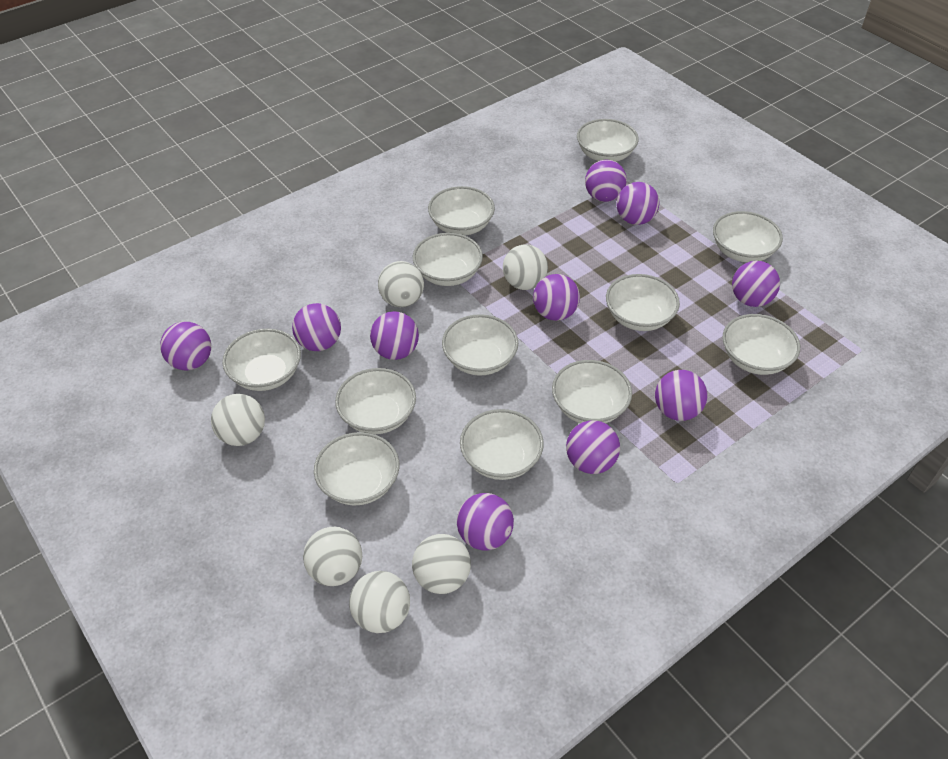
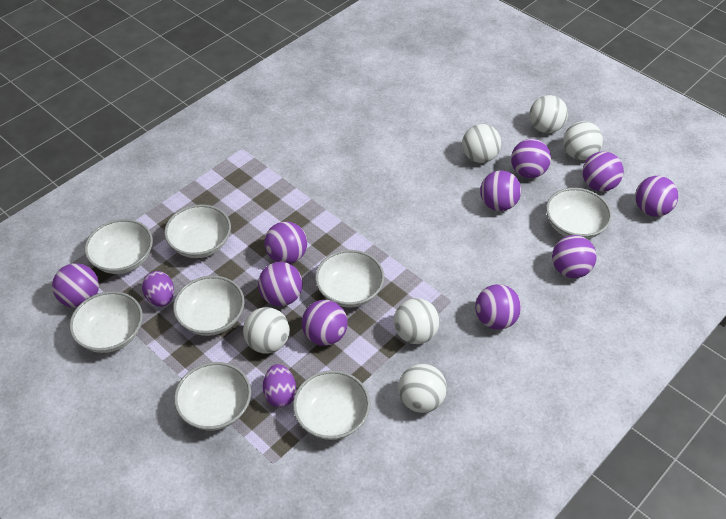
purple egg: 0 -> 2
white bowl: 12 -> 8

